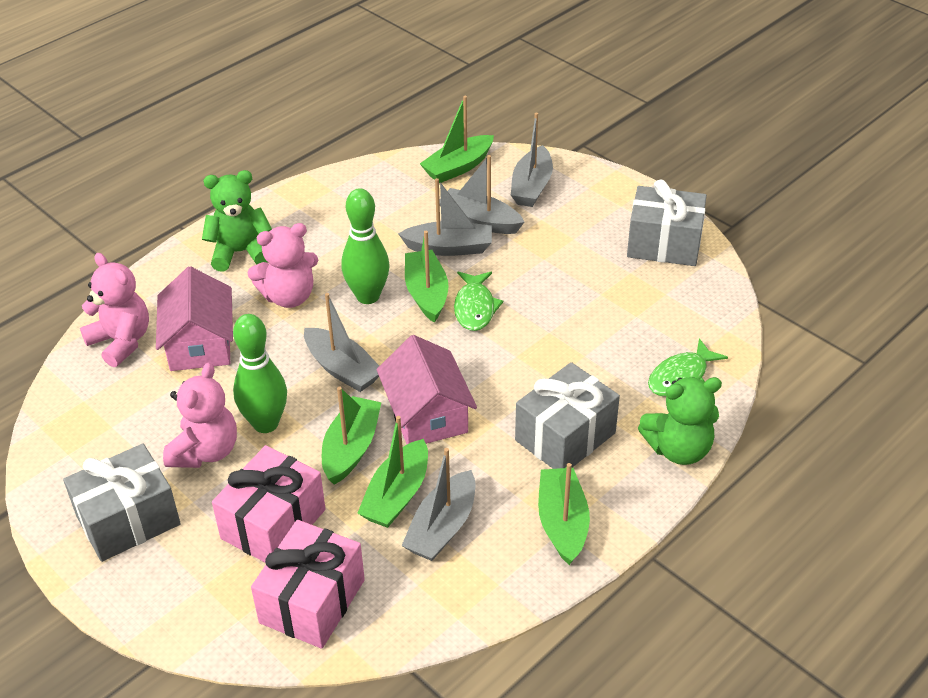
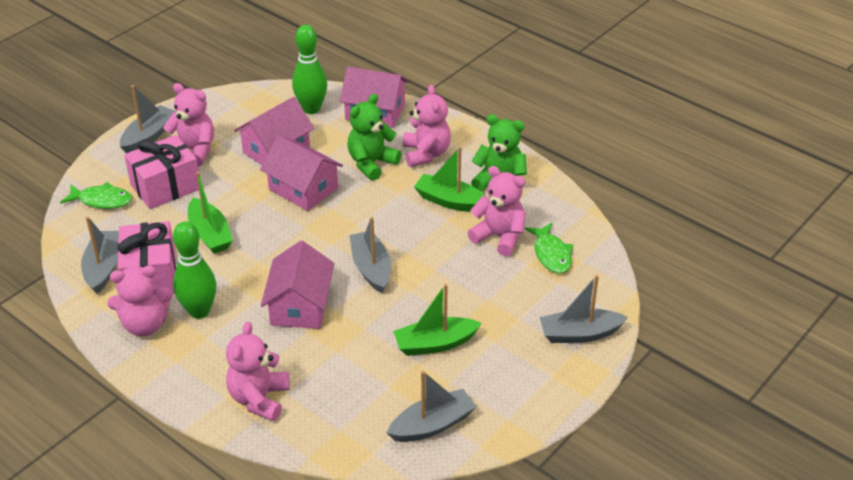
green boat: 5 -> 3
grey gift: 3 -> 0
pink house: 2 -> 4
pink teddy bear: 3 -> 5

